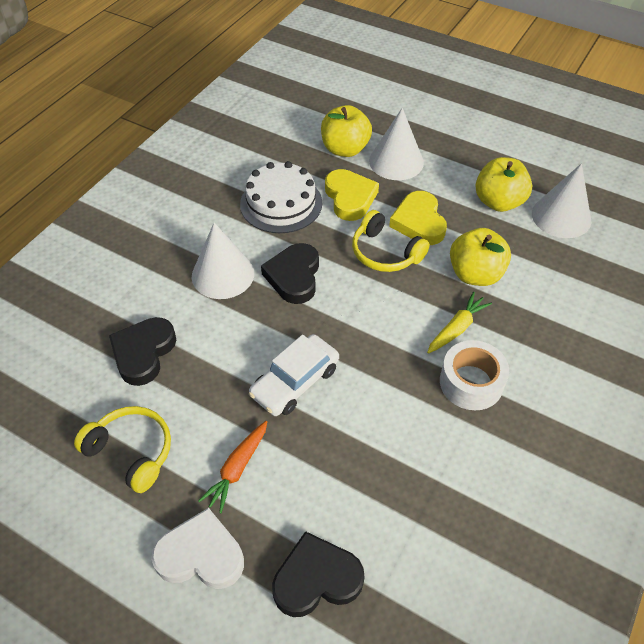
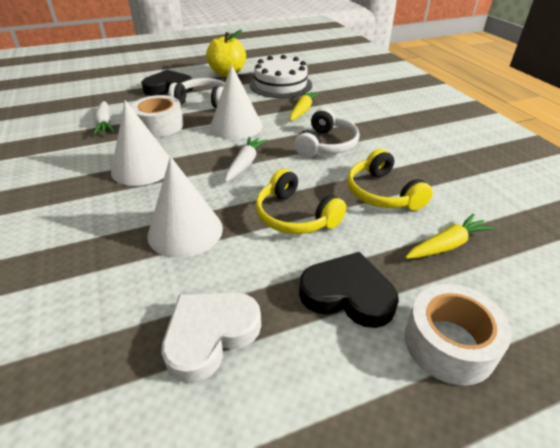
black heart: 3 -> 2
orange carrot: 1 -> 0
white car: 1 -> 0
white carrot: 0 -> 2
white headphones: 0 -> 2
white tape: 1 -> 2
yellow apple: 3 -> 1
yellow carrot: 1 -> 2
yellow heart: 2 -> 0

